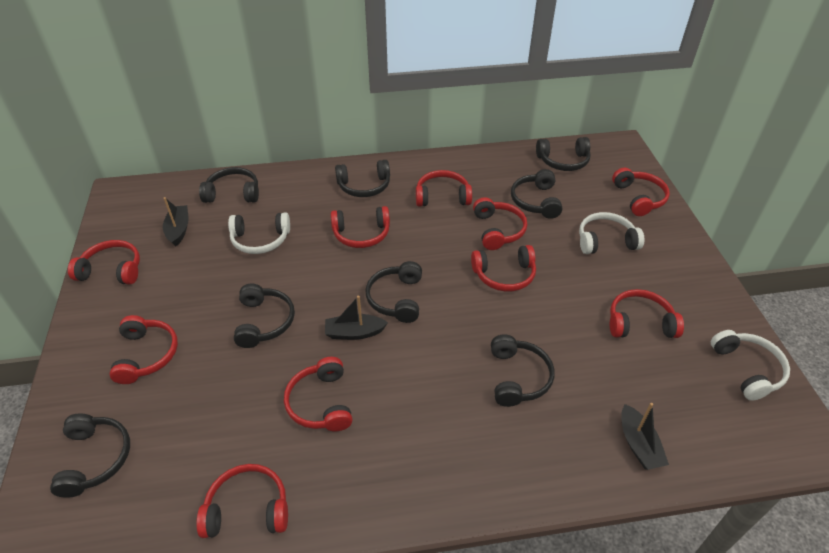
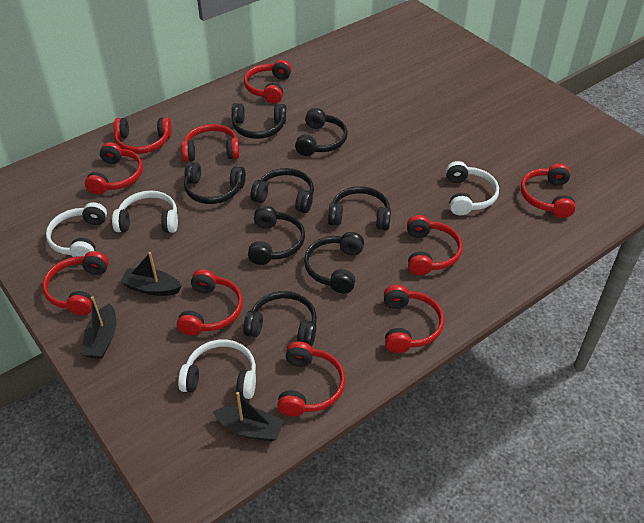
white headphones: 3 -> 4

